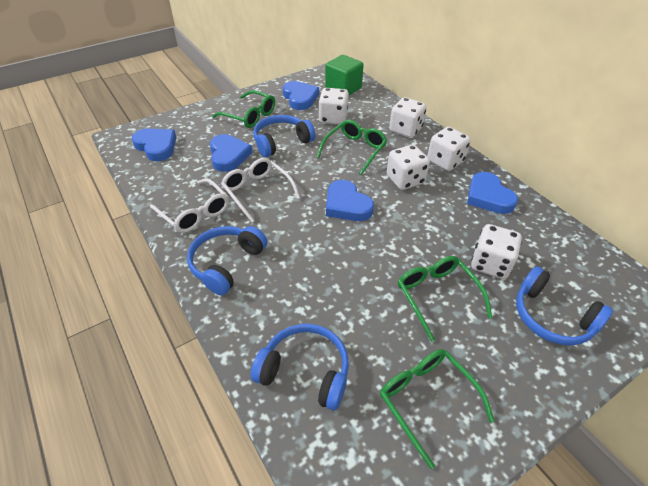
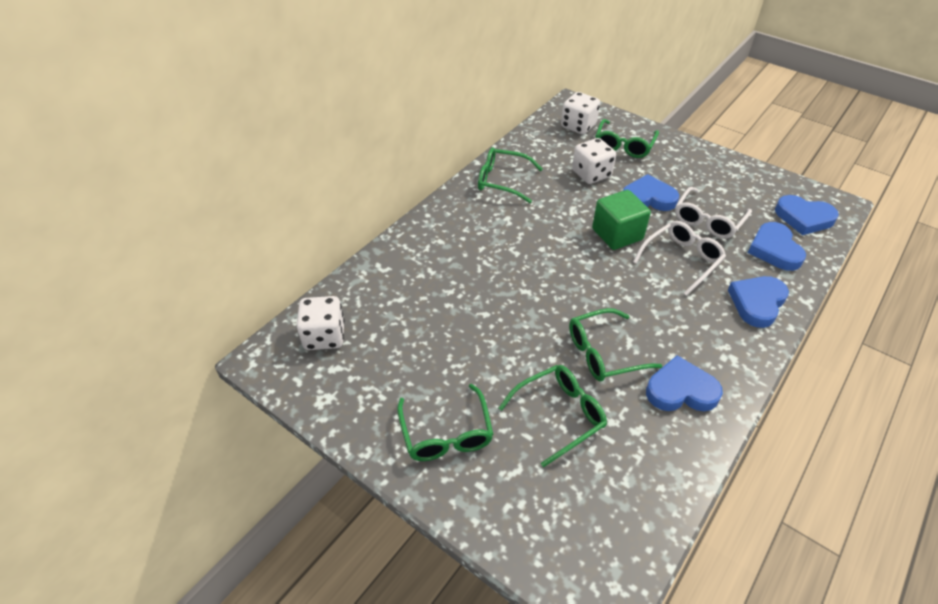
blue headphones: 4 -> 0
green glasses: 4 -> 5
white dice: 5 -> 3

